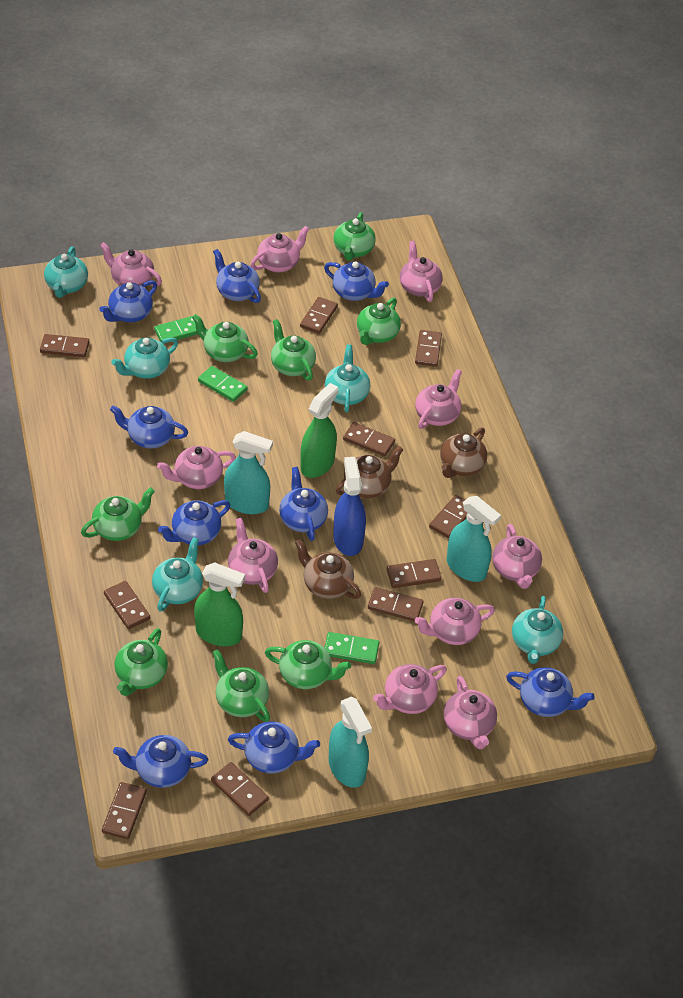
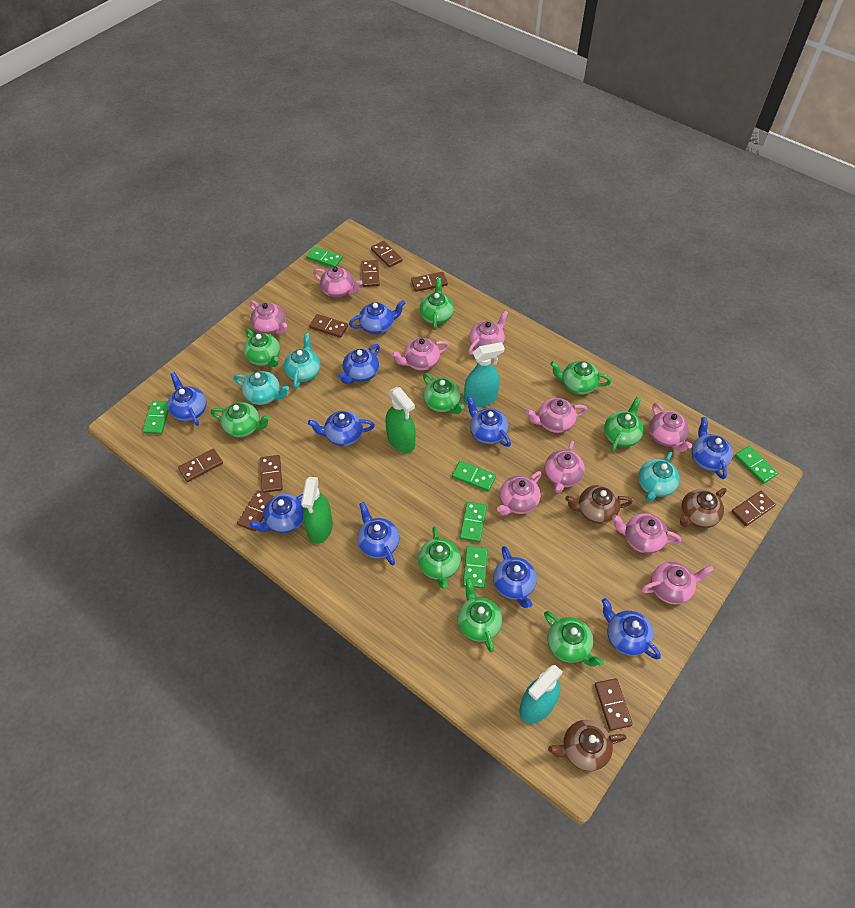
blue spray bottle: 1 -> 0
blue teapot: 9 -> 10
brown domino: 10 -> 9
green domino: 3 -> 6
green teapot: 8 -> 9
turquoise spray bottle: 3 -> 2
turquoise teapot: 5 -> 3

